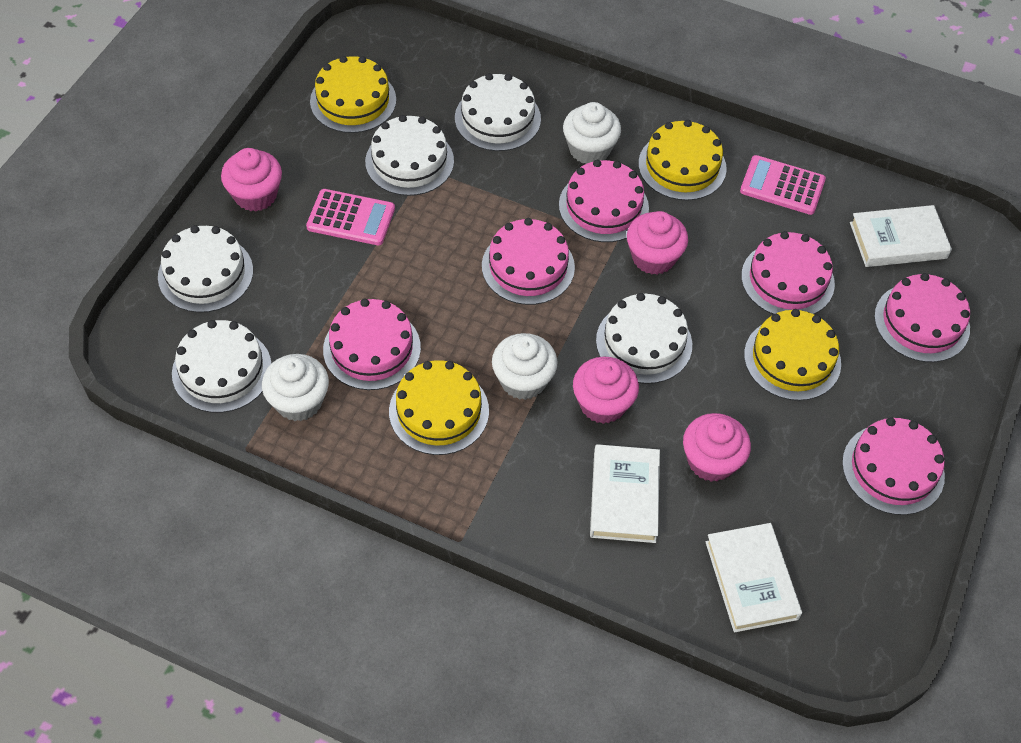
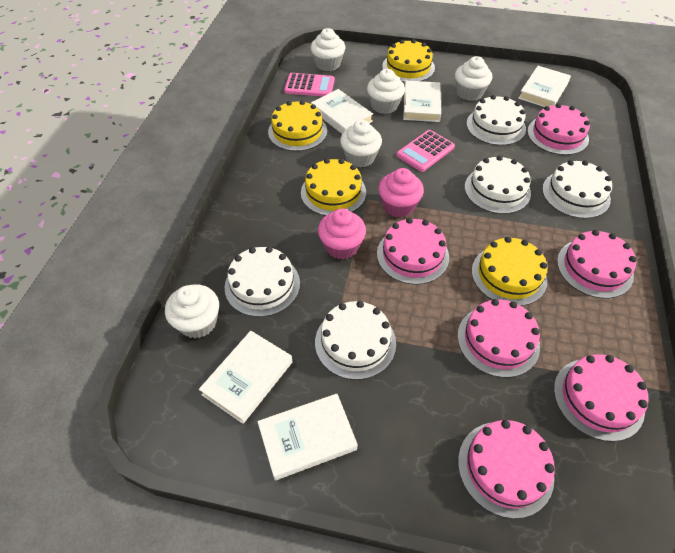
pink cupcake: 4 -> 2
white book: 3 -> 5
white cupcake: 3 -> 5

